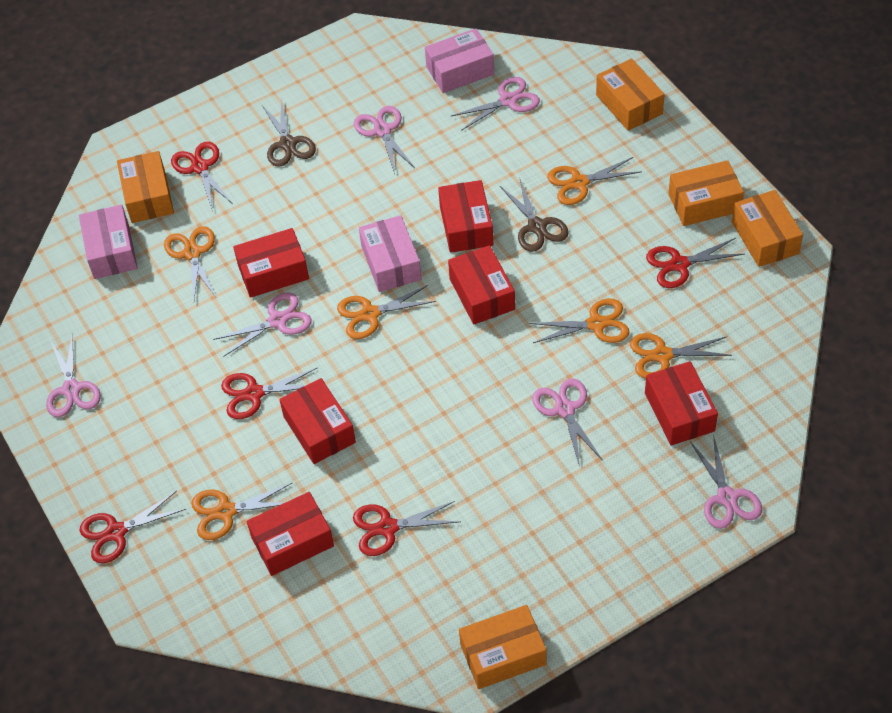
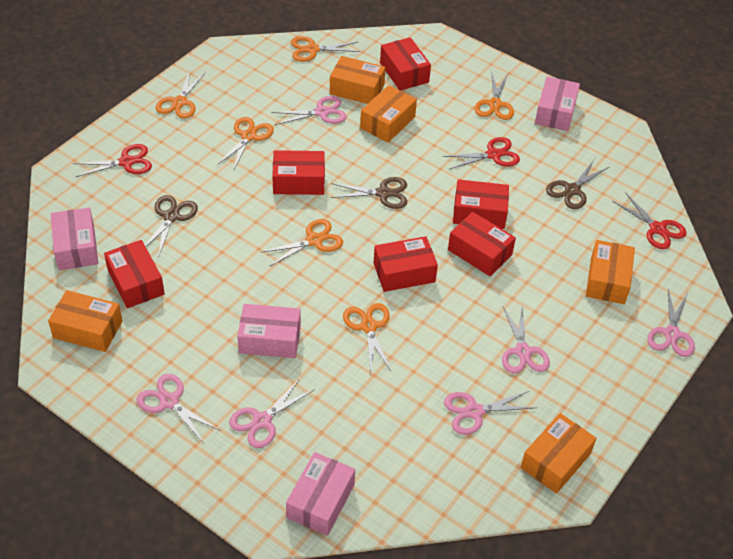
brown scissors: 2 -> 3
pink box: 3 -> 4
red scissors: 5 -> 3

